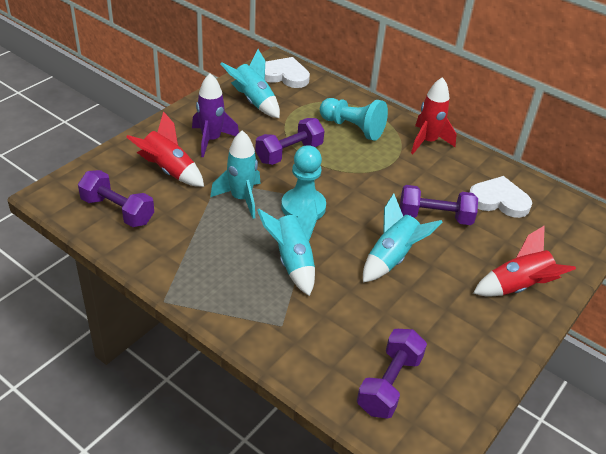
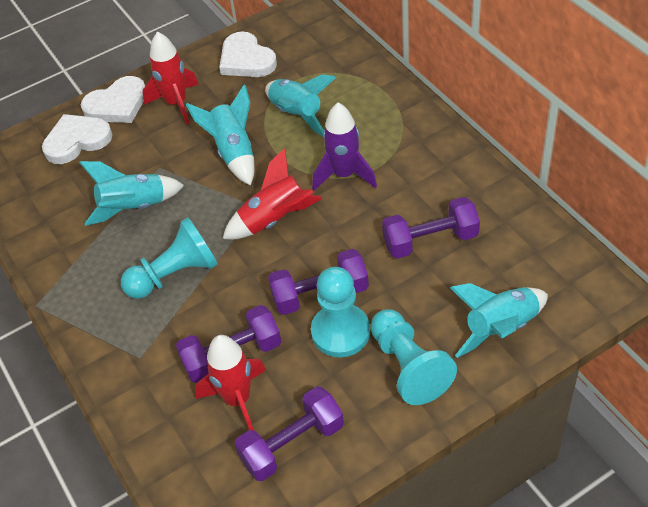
turquoise pawn: 2 -> 3
white heart: 2 -> 3

